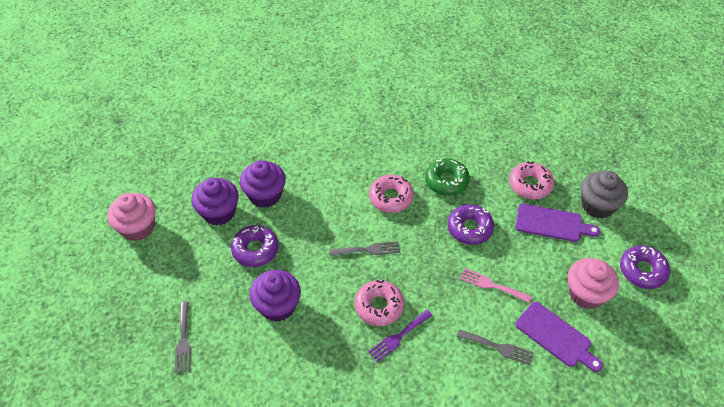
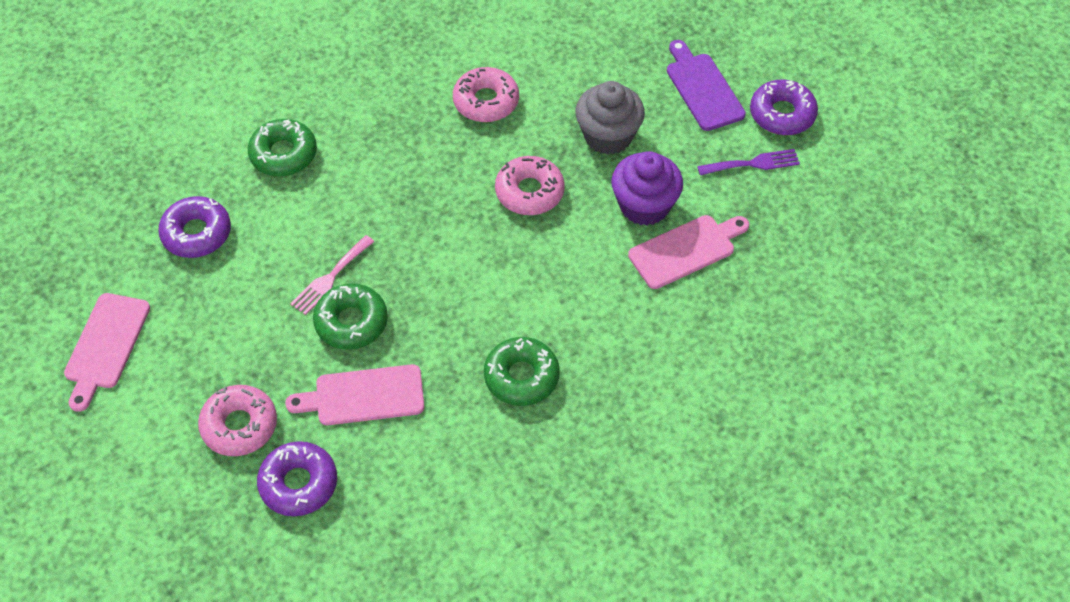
green donut: 1 -> 3
grey fork: 3 -> 0
pink cupcake: 2 -> 0
pink cutting board: 0 -> 3
purple cupcake: 3 -> 1
purple cutting board: 2 -> 1

